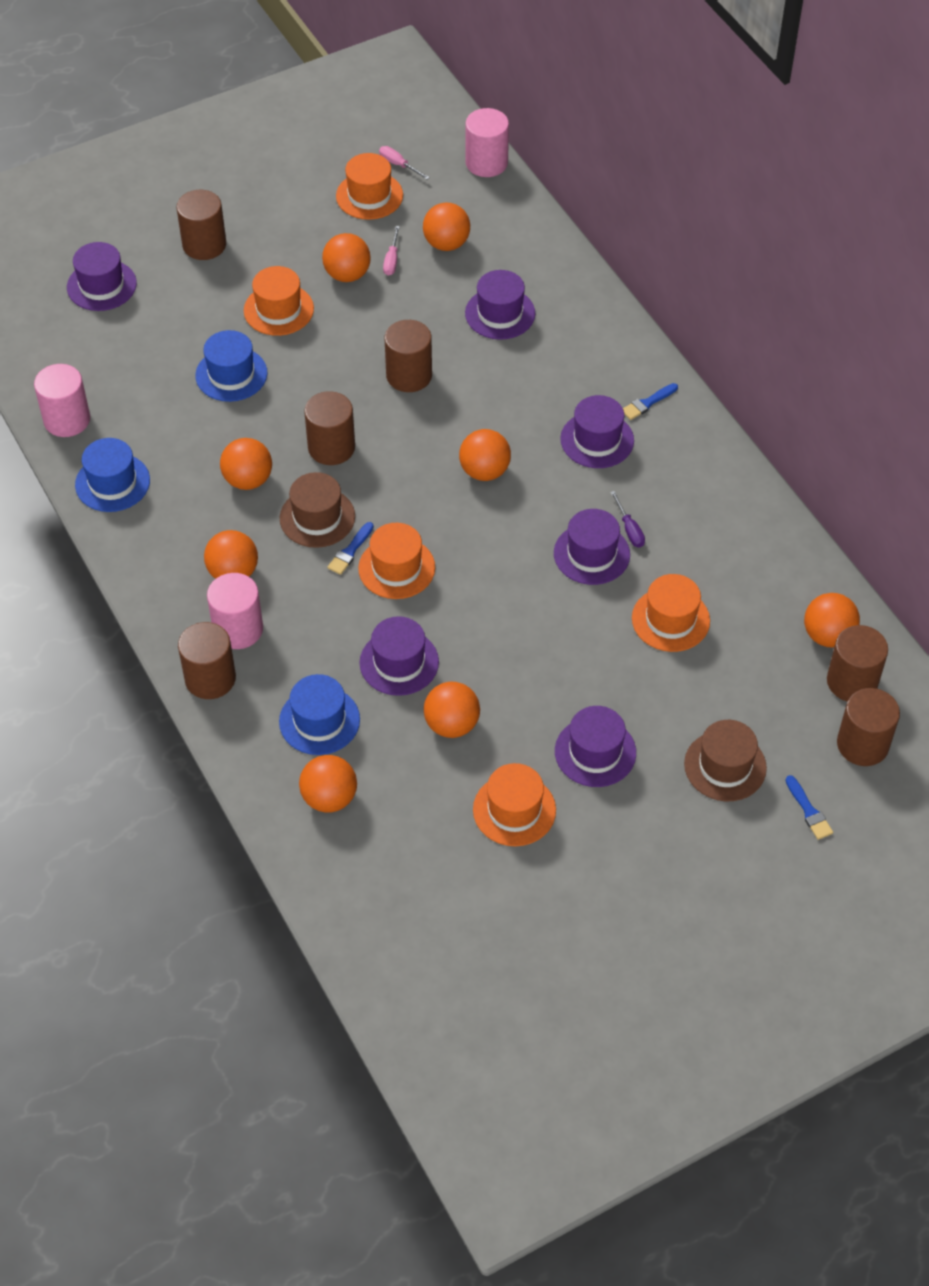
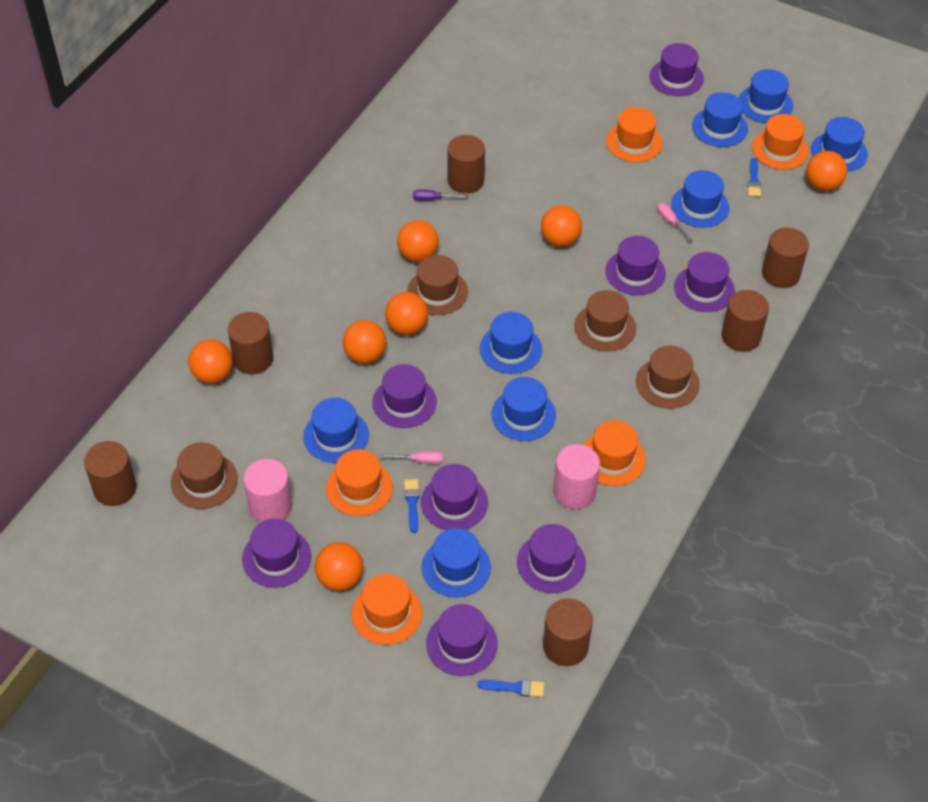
blue hat: 3 -> 8
brown hat: 2 -> 4
orange ball: 8 -> 7
pink cylinder: 3 -> 2
purple hat: 6 -> 8

